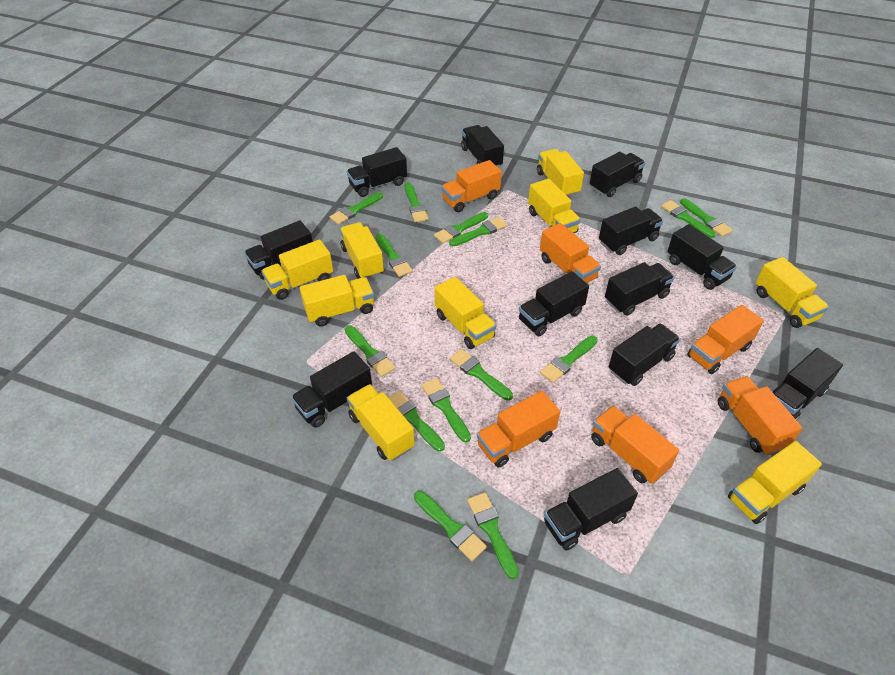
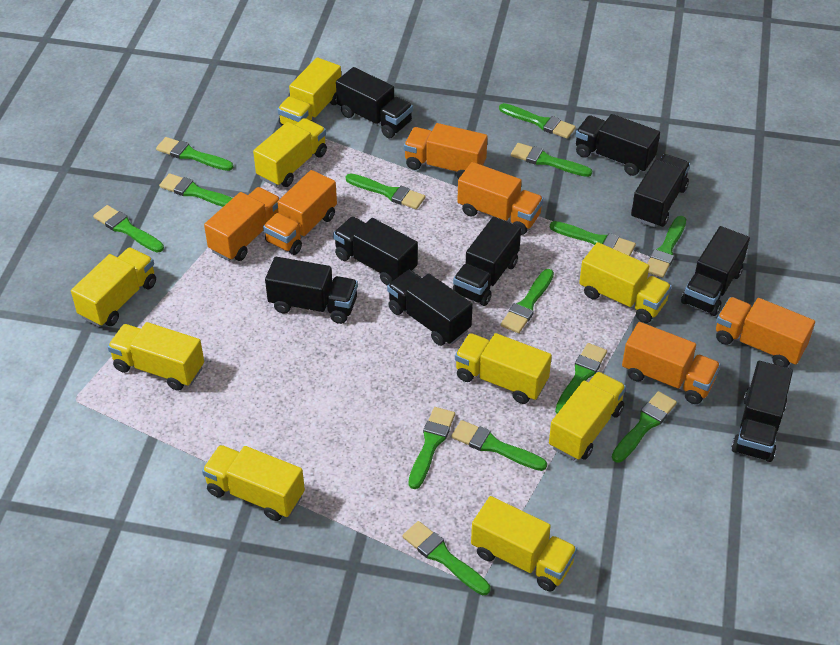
black truck: 12 -> 9

